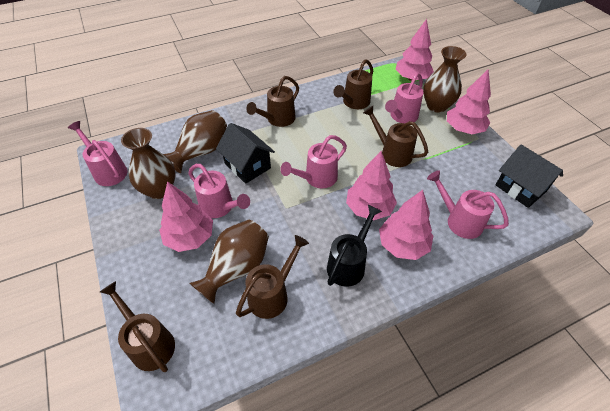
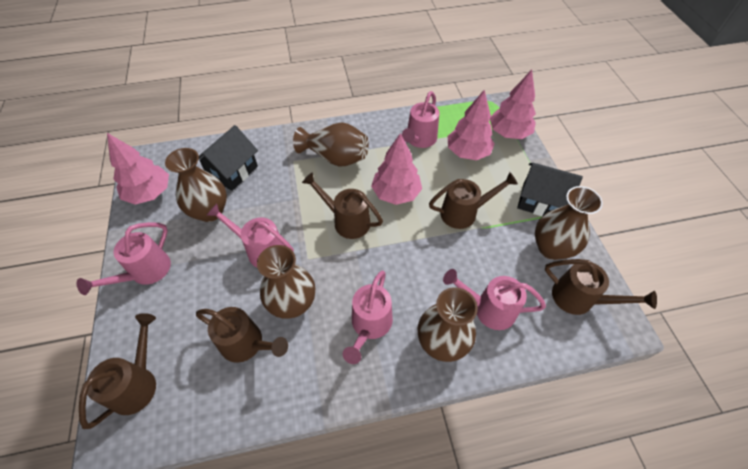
black watering can: 1 -> 0
brown vase: 4 -> 5
pink tree: 5 -> 4

